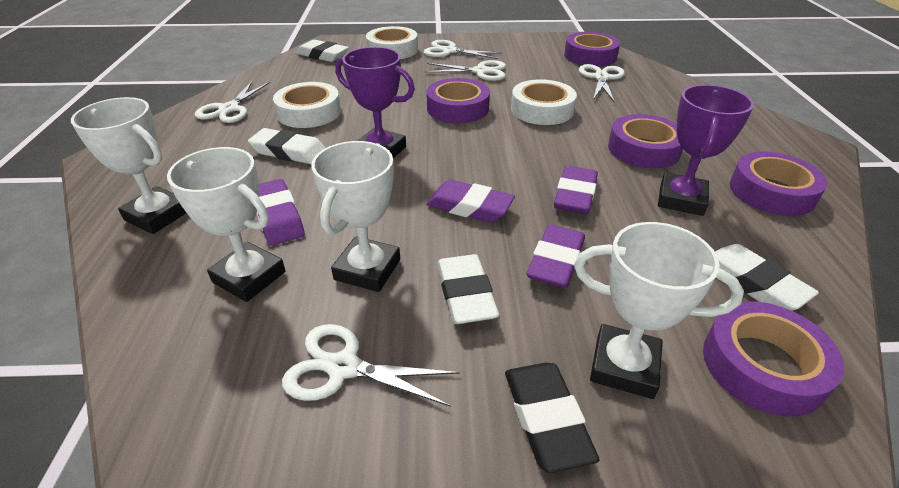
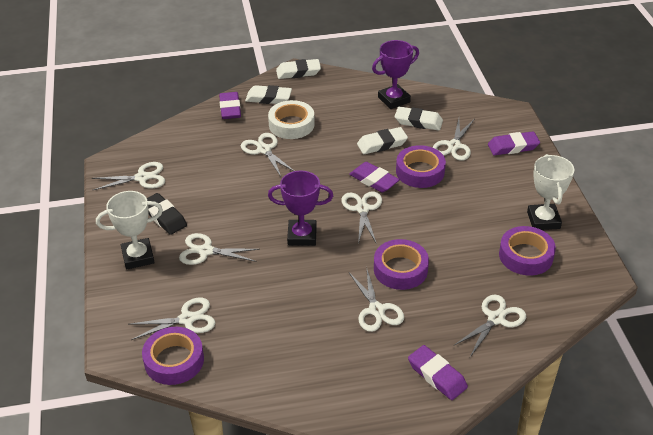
purple tape: 5 -> 4
white scissors: 5 -> 8
white tape: 3 -> 1
white trophy: 4 -> 2

